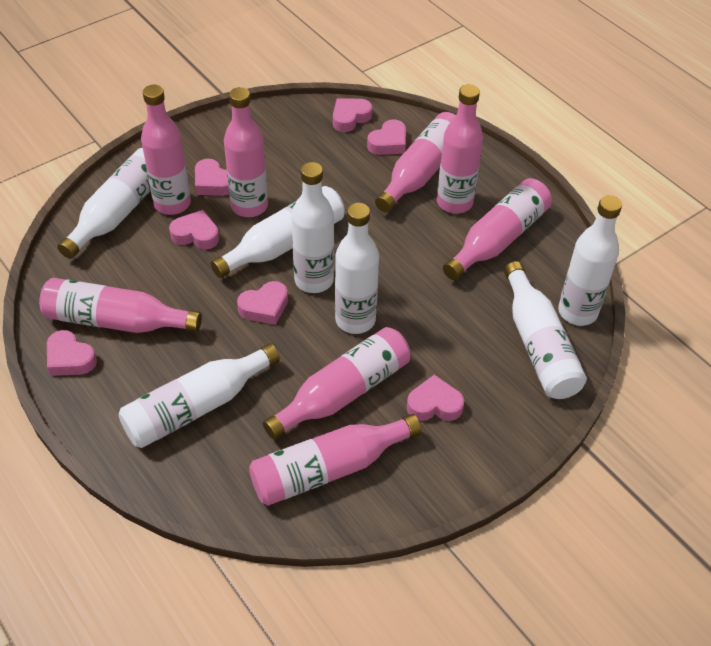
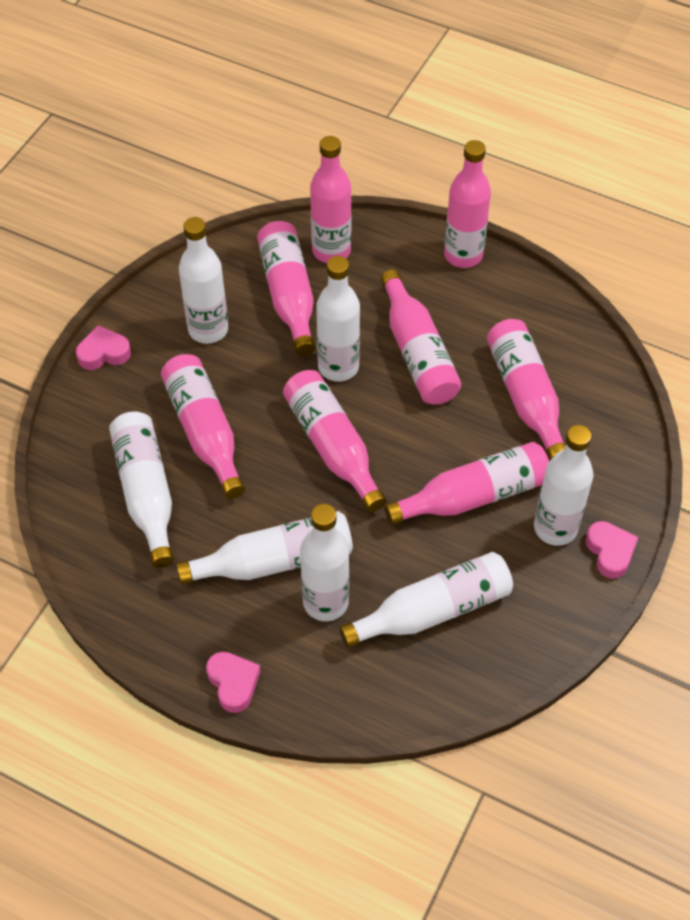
pink heart: 7 -> 3

